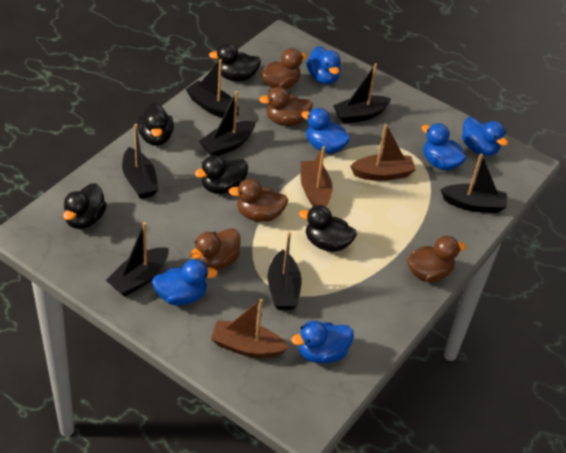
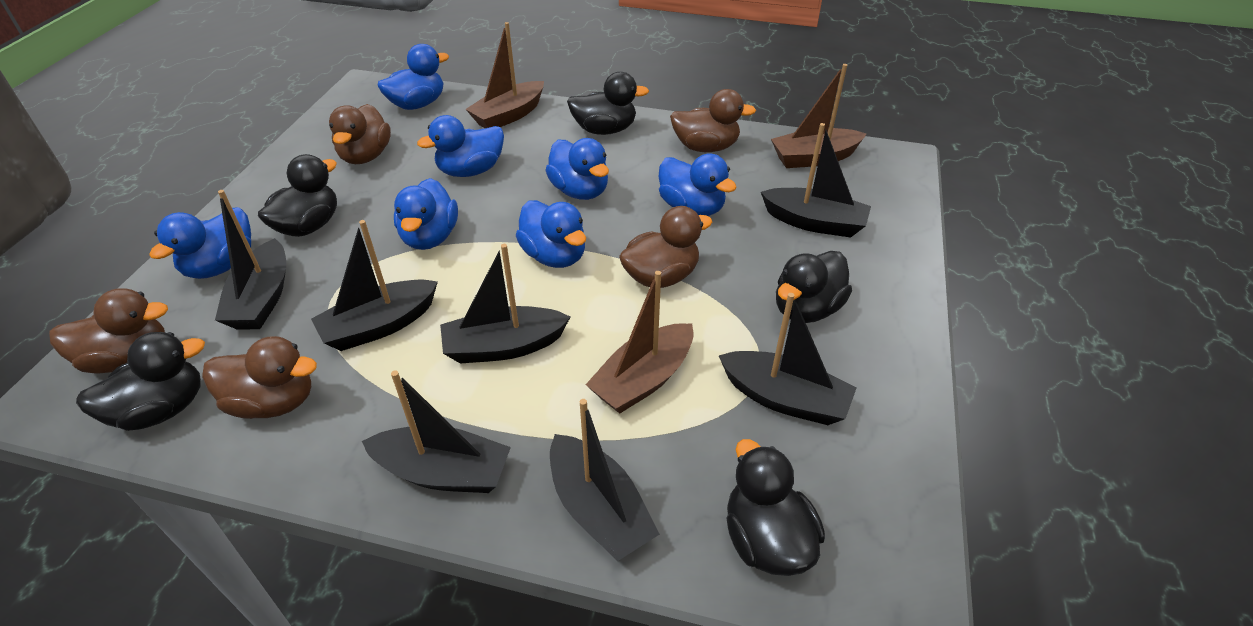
blue duck: 6 -> 7

